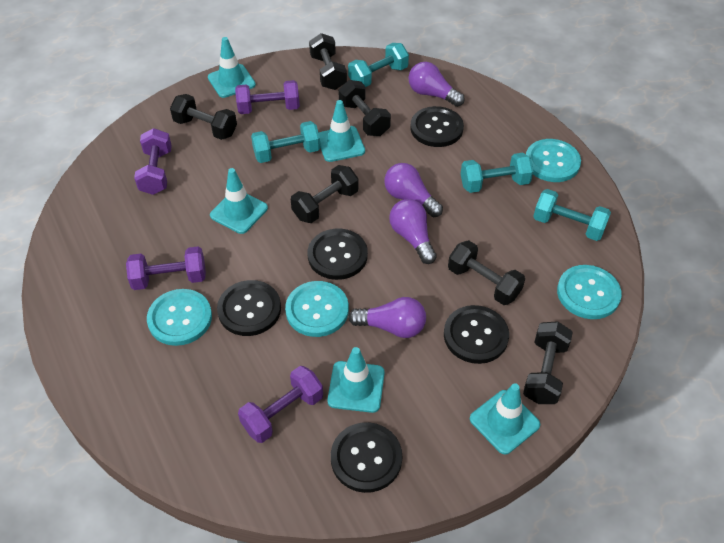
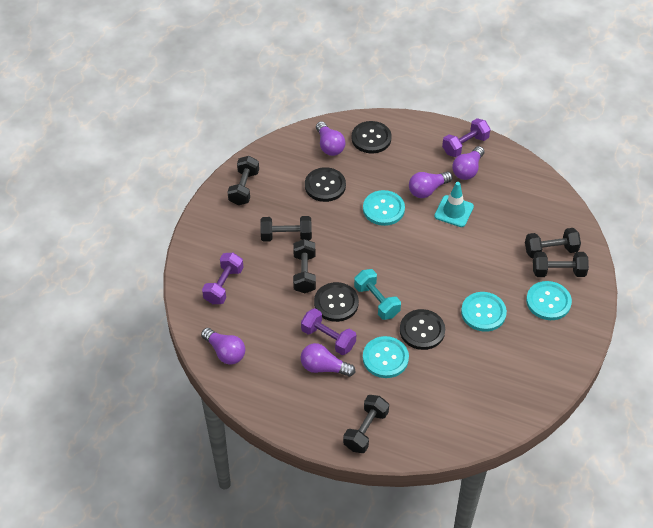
black button: 5 -> 4
purple dumbbell: 4 -> 3
purple light bulb: 4 -> 5
turquoise dumbbell: 4 -> 1
turquoise traffic cone: 5 -> 1

